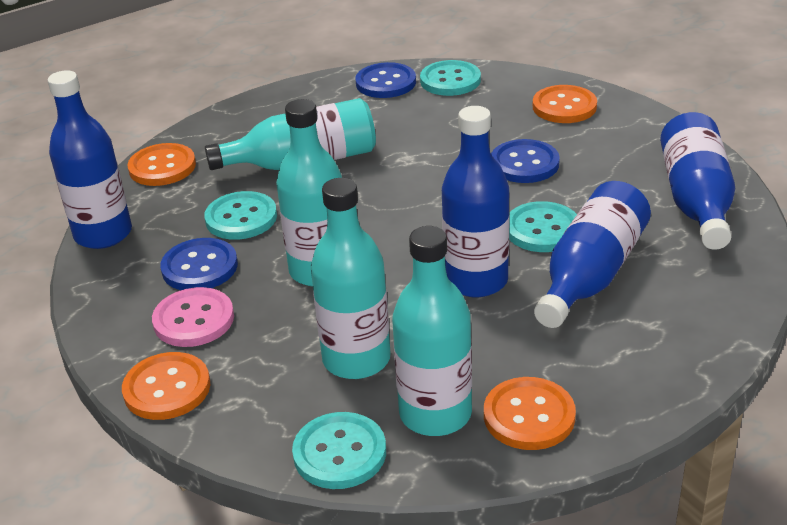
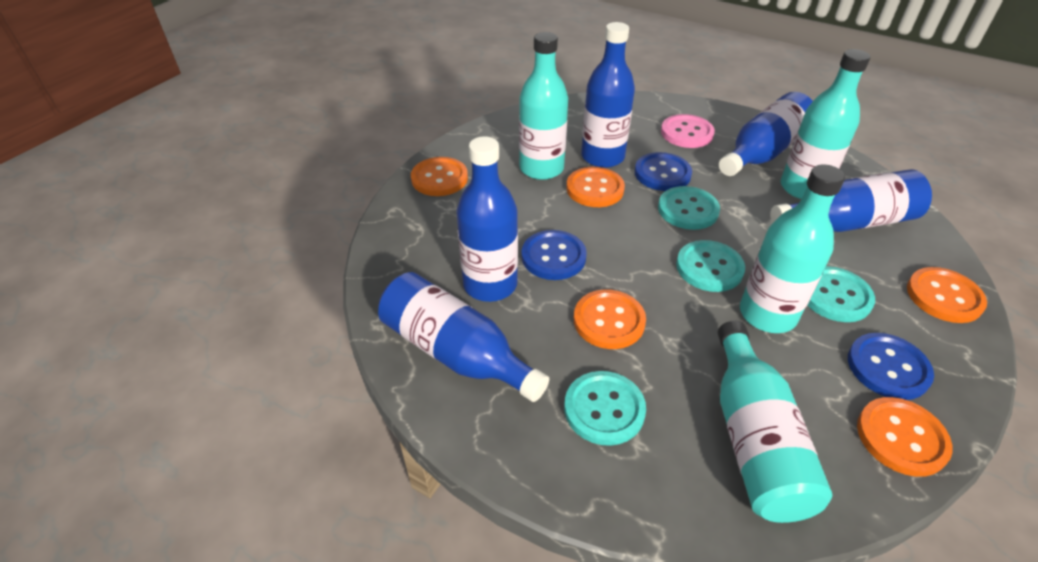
blue bottle: 4 -> 5
orange button: 4 -> 5

